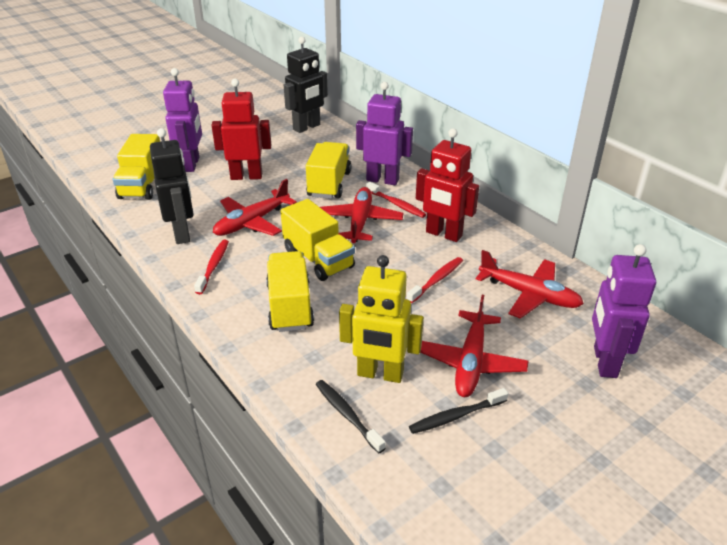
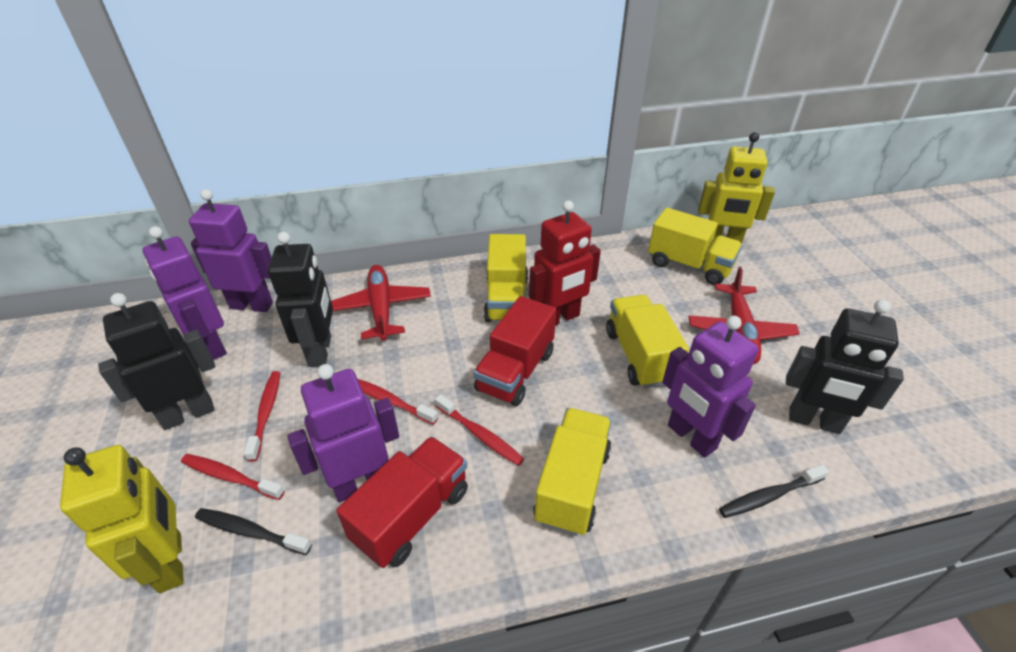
black robot: 2 -> 3
purple robot: 3 -> 4
red plane: 4 -> 2
red robot: 2 -> 1
red toothbrush: 3 -> 4
red truck: 0 -> 2
yellow robot: 1 -> 2

